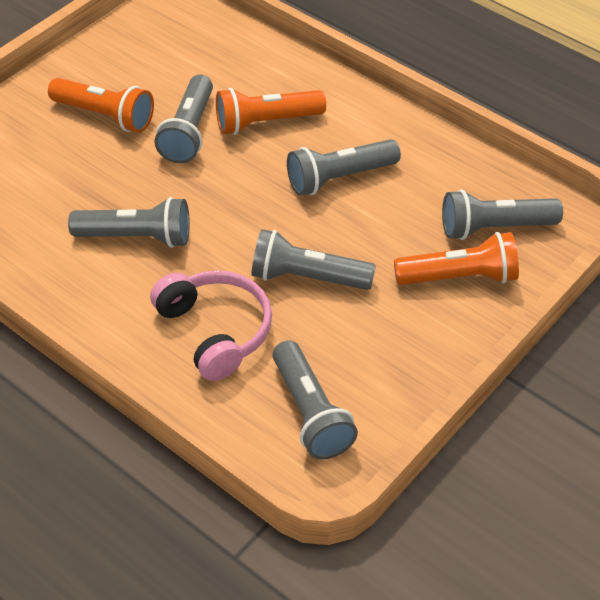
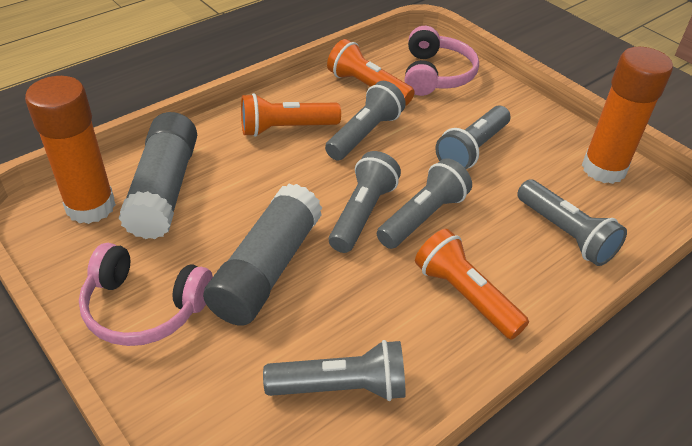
grey glue stick: 0 -> 2
orange glue stick: 0 -> 2
pink headphones: 1 -> 2

